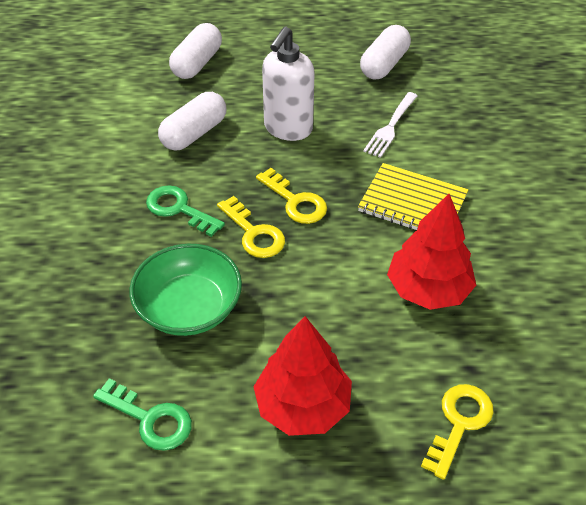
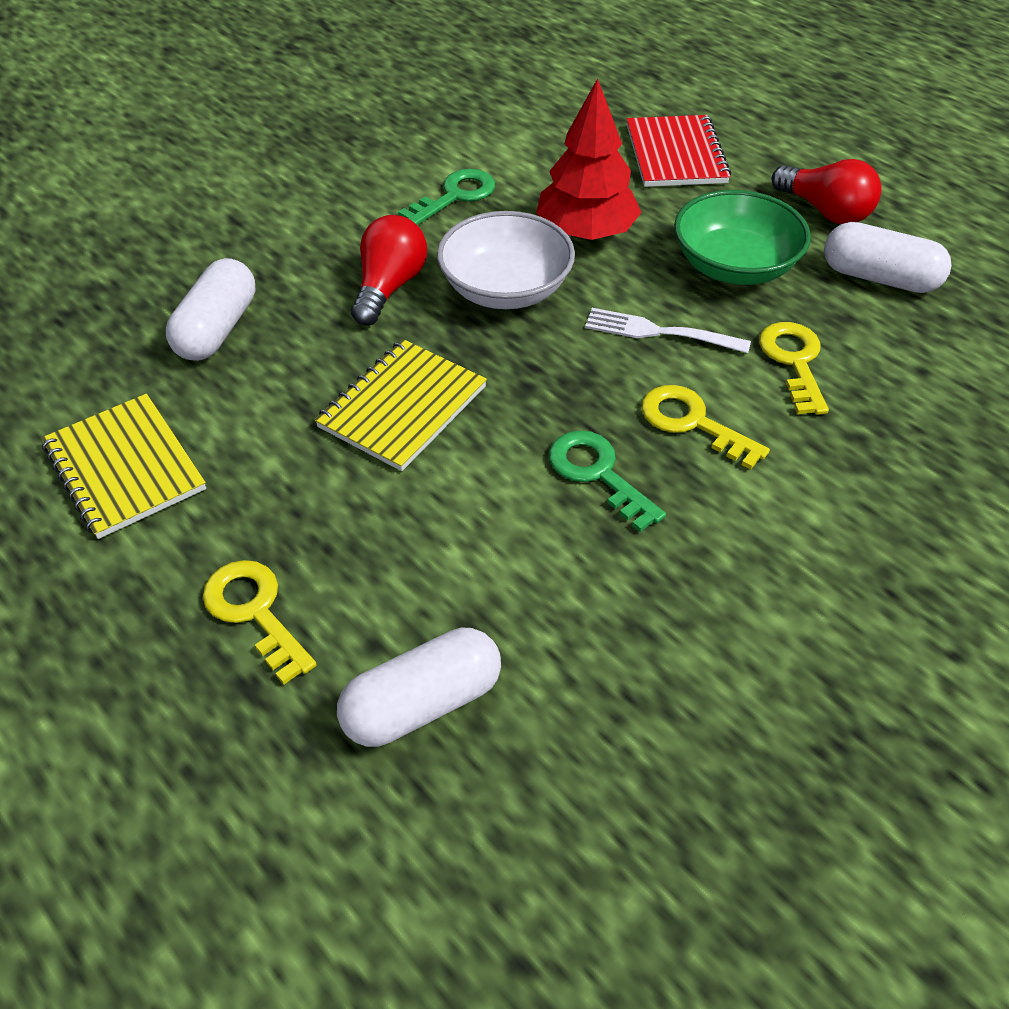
red light bulb: 0 -> 2
red notebook: 0 -> 1
red tree: 2 -> 1
white bowl: 0 -> 1
white soap dispenser: 1 -> 0
yellow notebook: 1 -> 2

